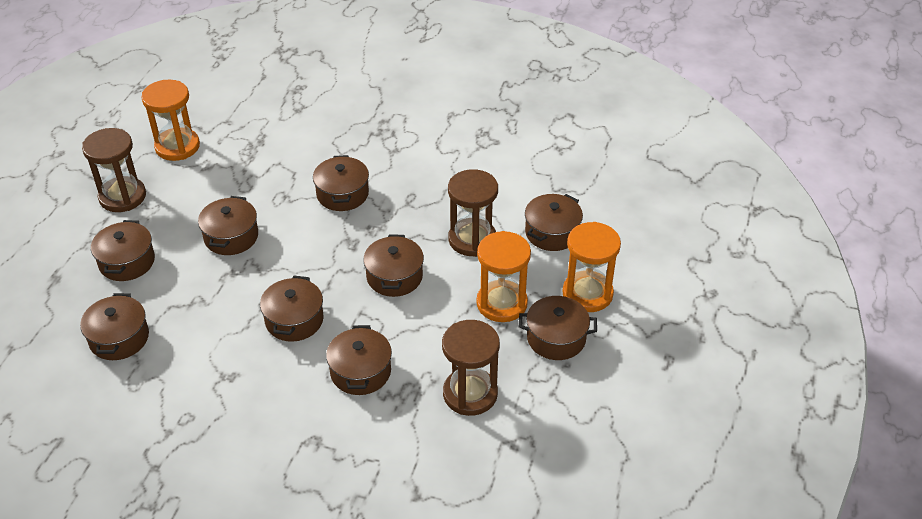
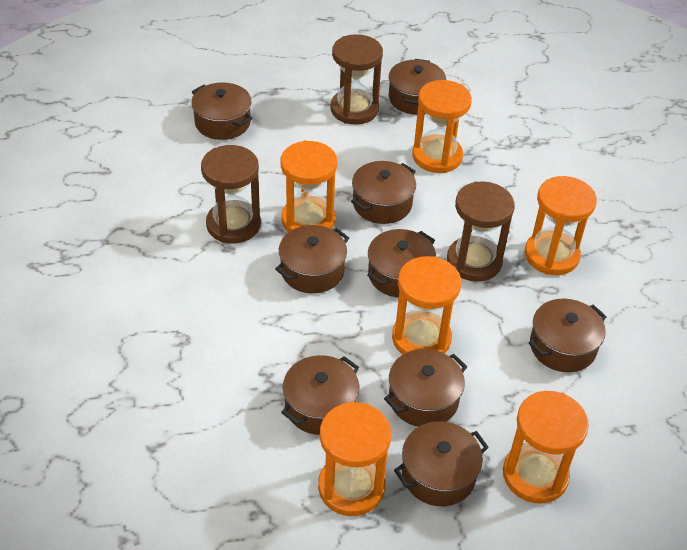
orange hourglass: 3 -> 6

